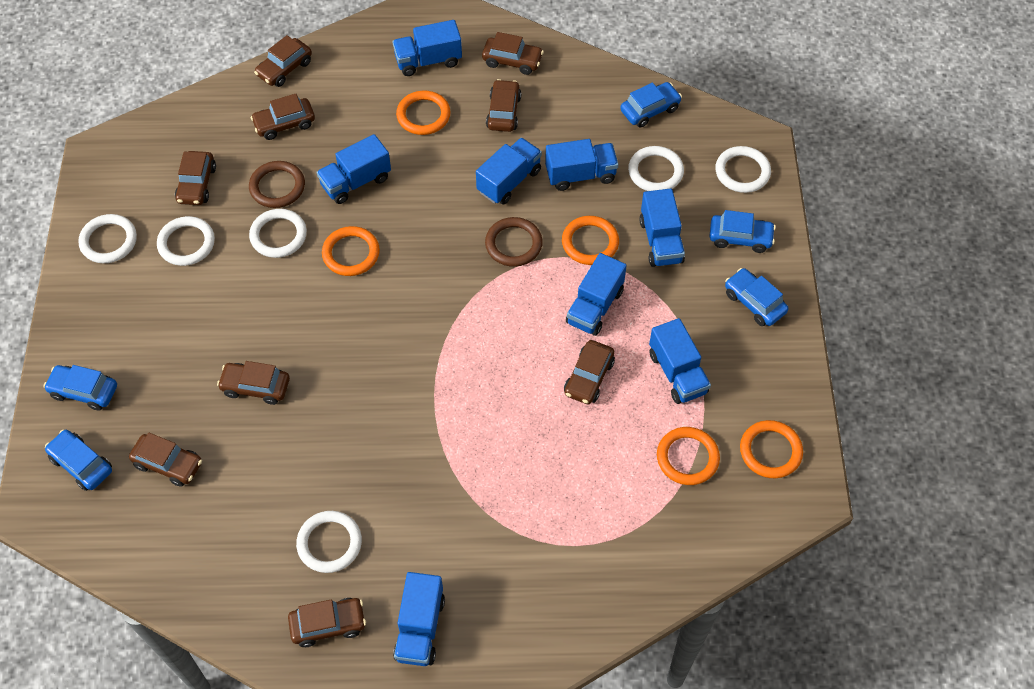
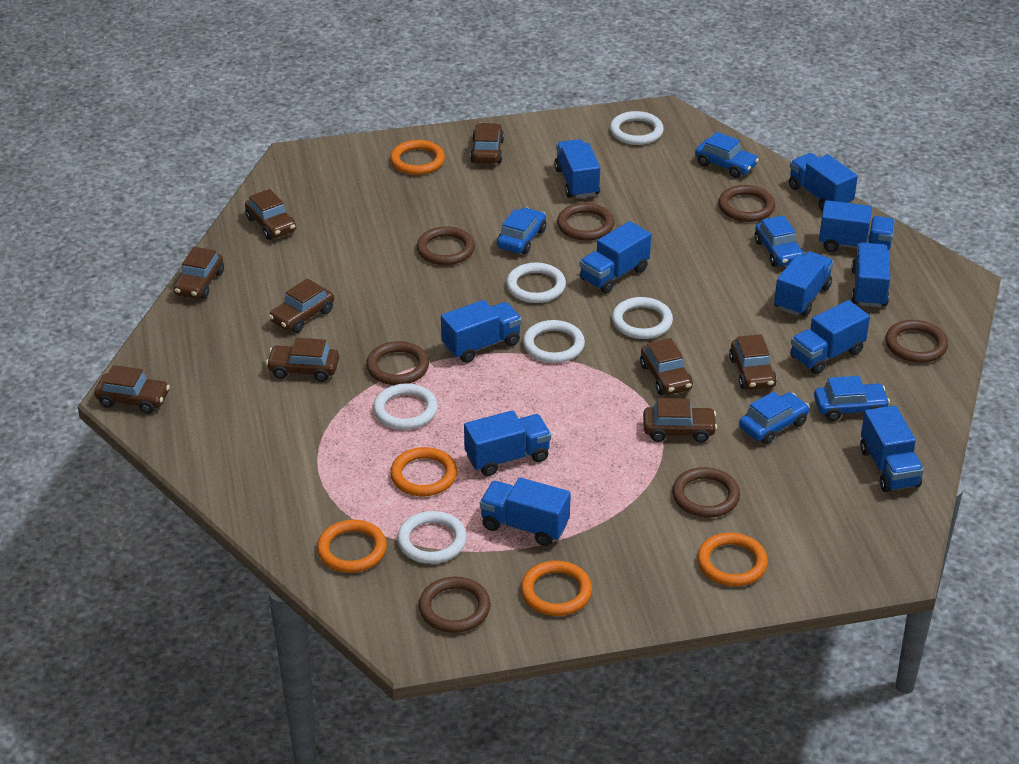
blue truck: 8 -> 11
brown ring: 2 -> 7

